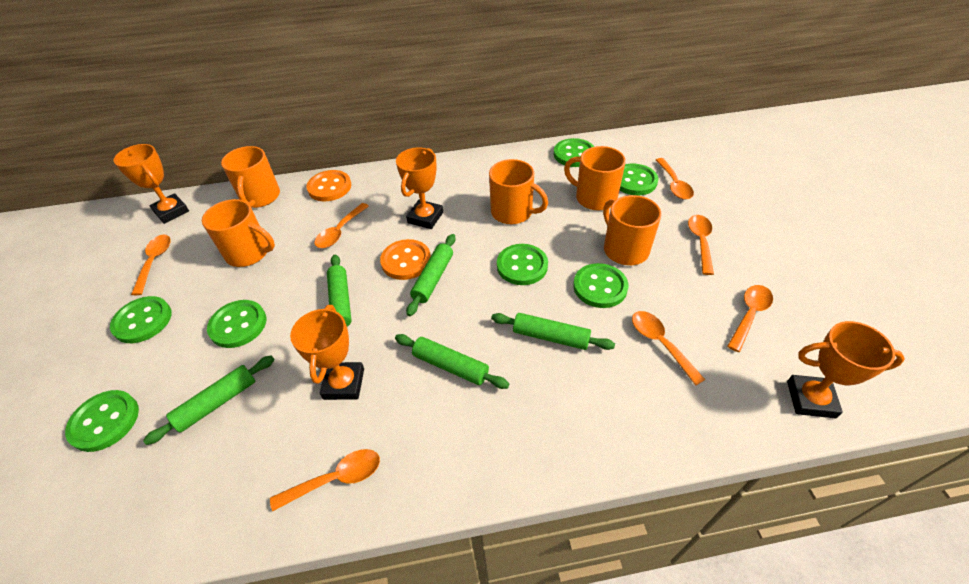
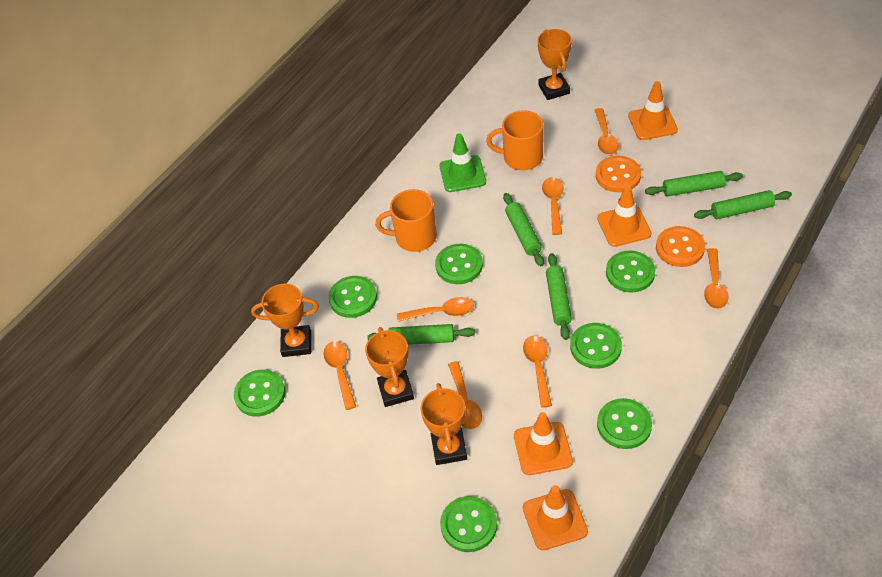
green traffic cone: 0 -> 1
orange mug: 5 -> 2
orange traffic cone: 0 -> 4

